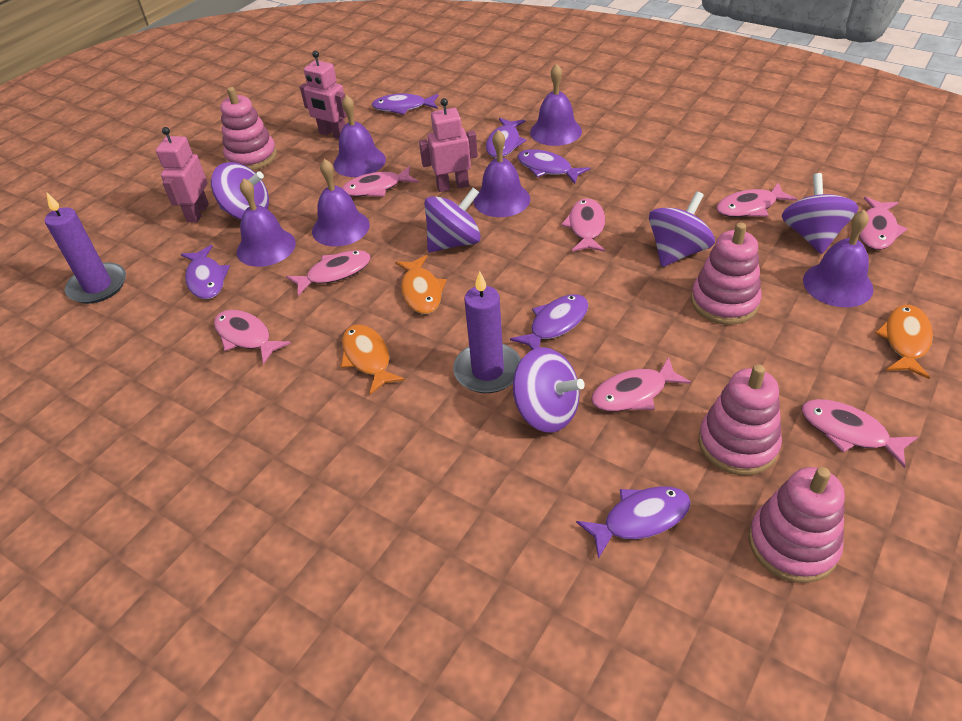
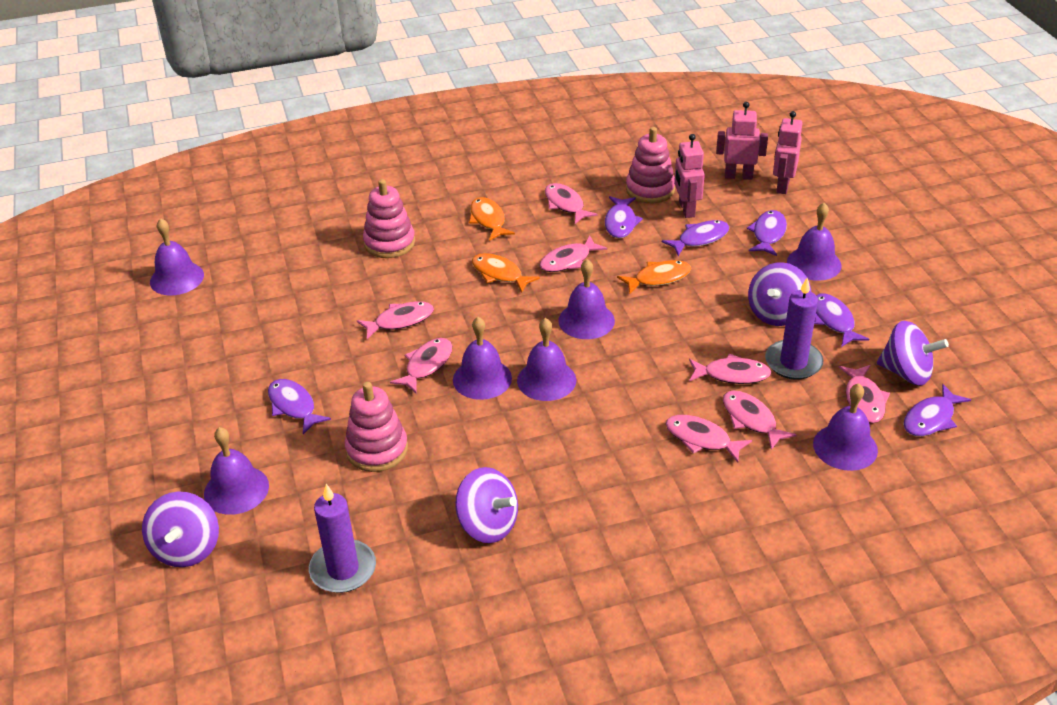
pink stacking toy: 4 -> 3
purple bell: 6 -> 7
purple spinning top: 5 -> 4

